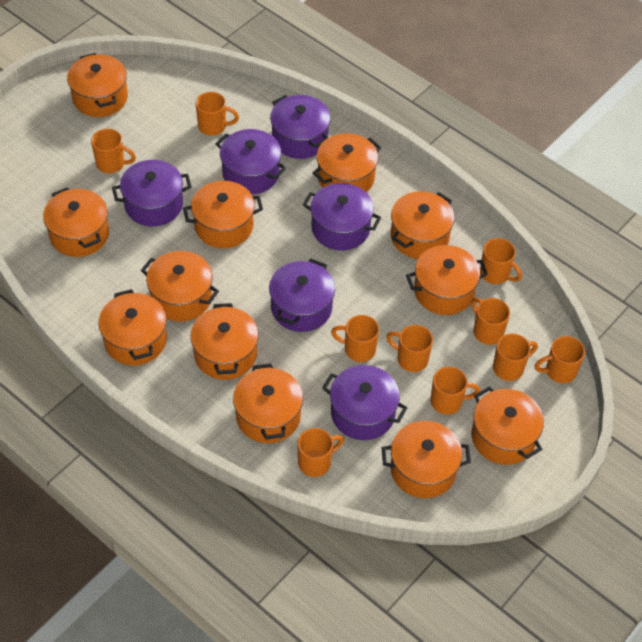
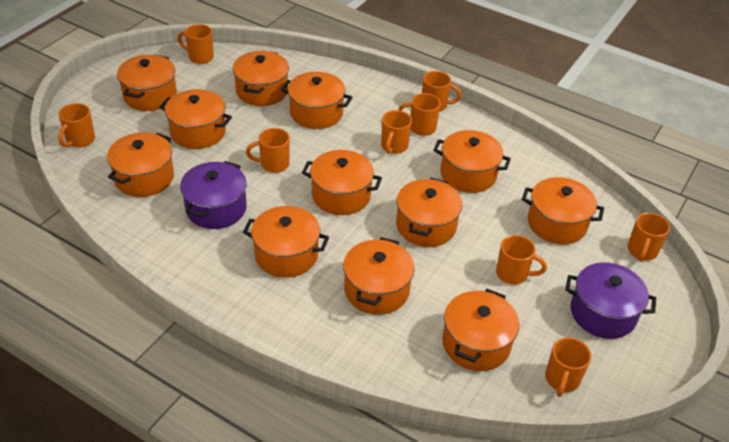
orange mug: 10 -> 9
purple pot: 6 -> 2

